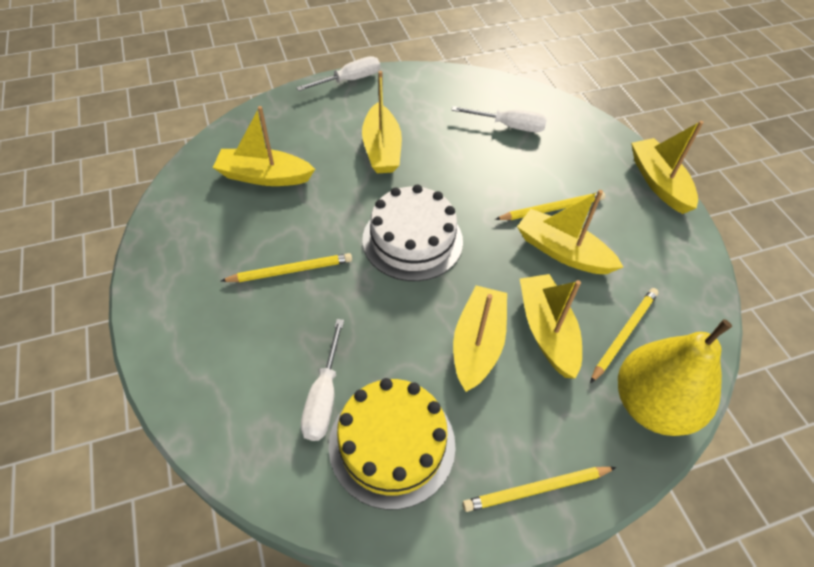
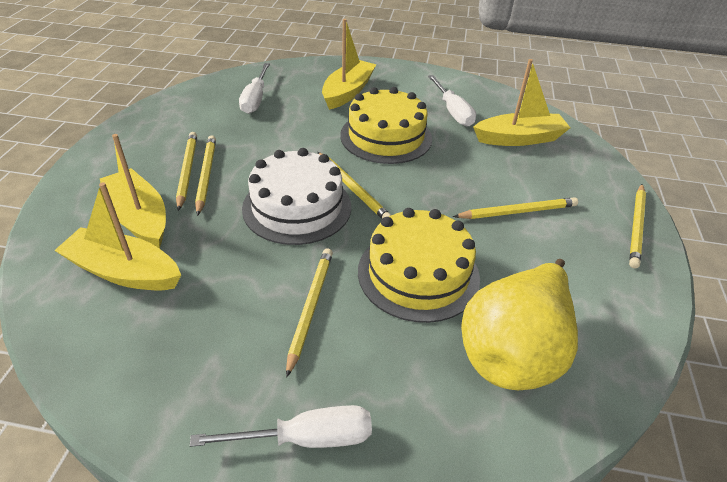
yellow boat: 6 -> 4
yellow cake: 1 -> 2
yellow pencil: 4 -> 6

